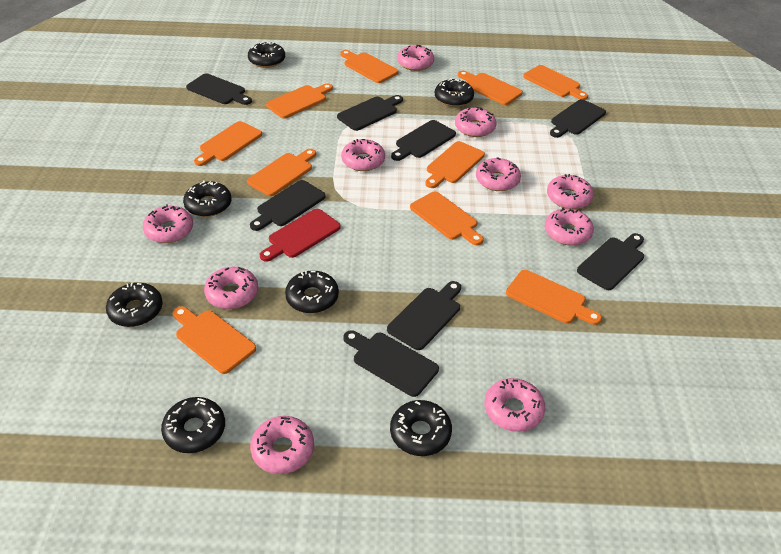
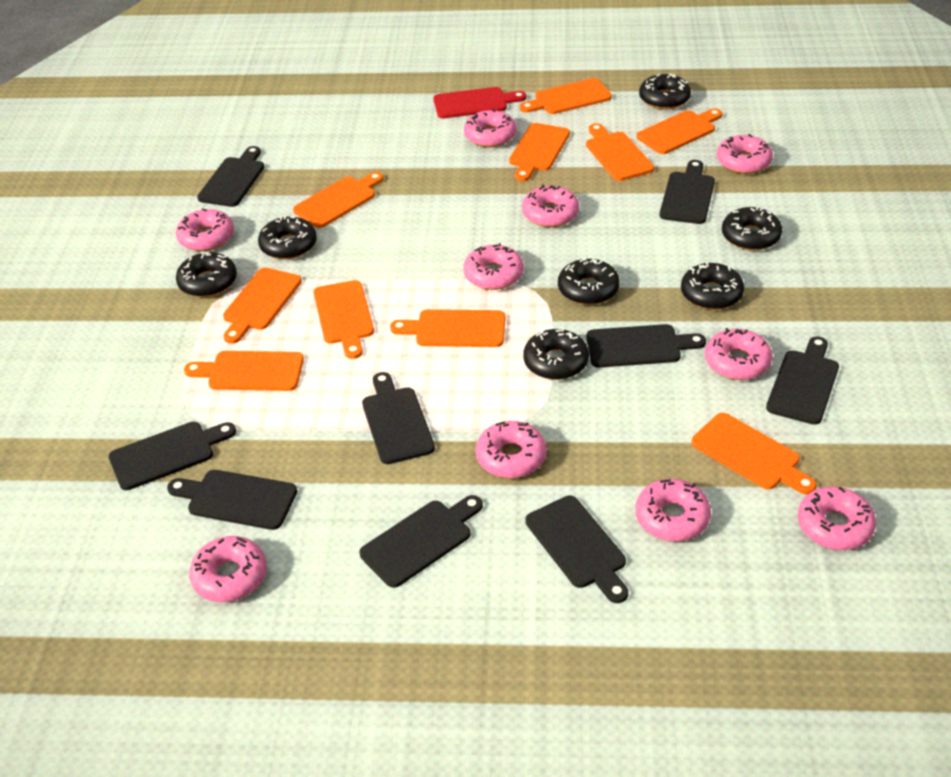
black cutting board: 8 -> 9

